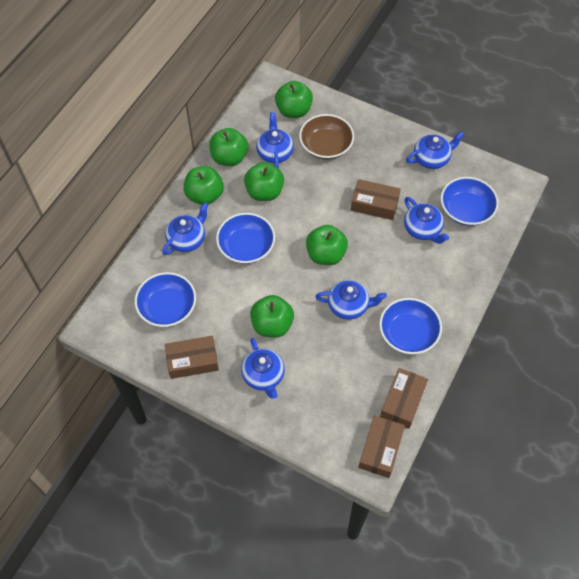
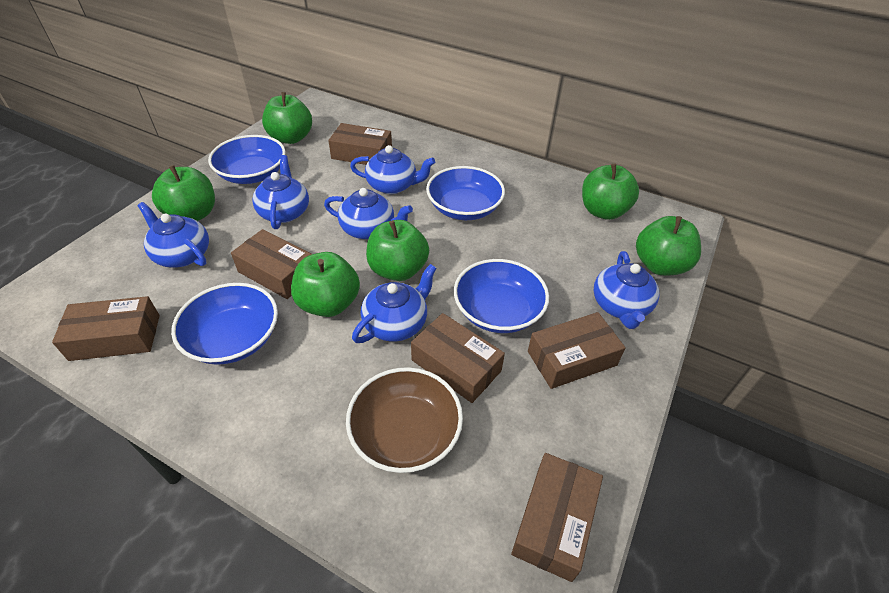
brown box: 4 -> 6

